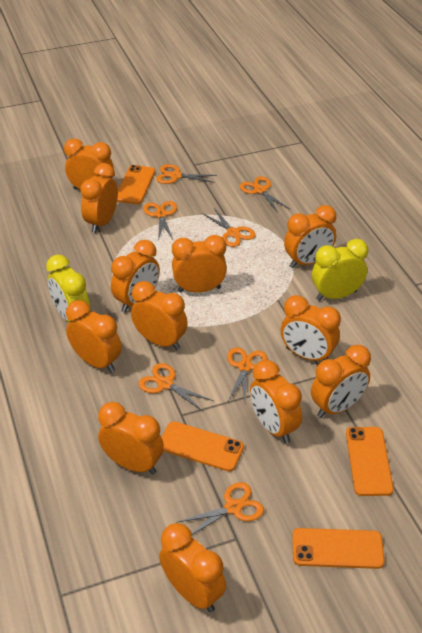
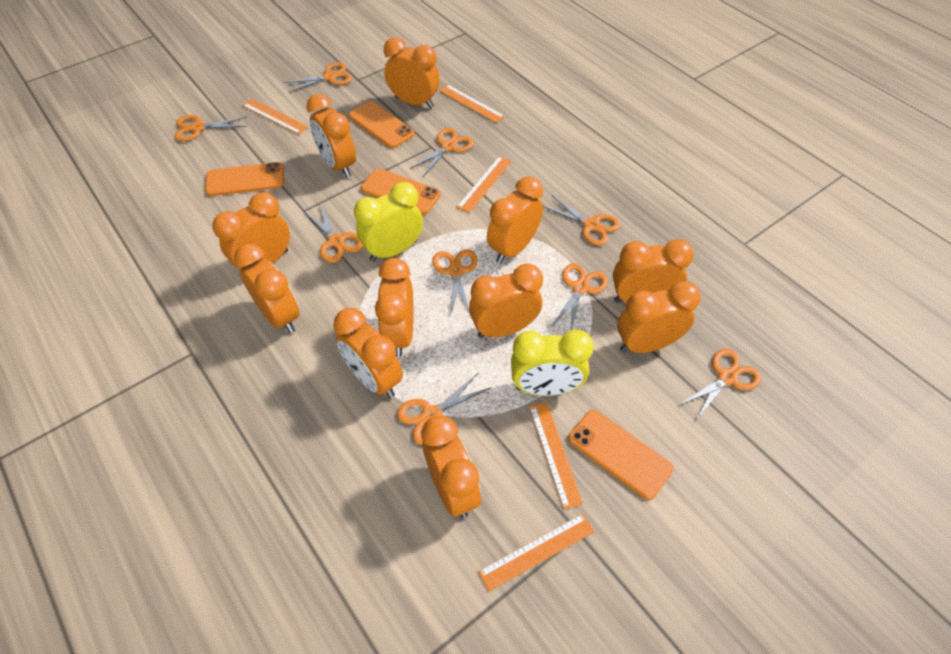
orange clock: 12 -> 11
orange ruler: 0 -> 5
orange scissors: 7 -> 9

